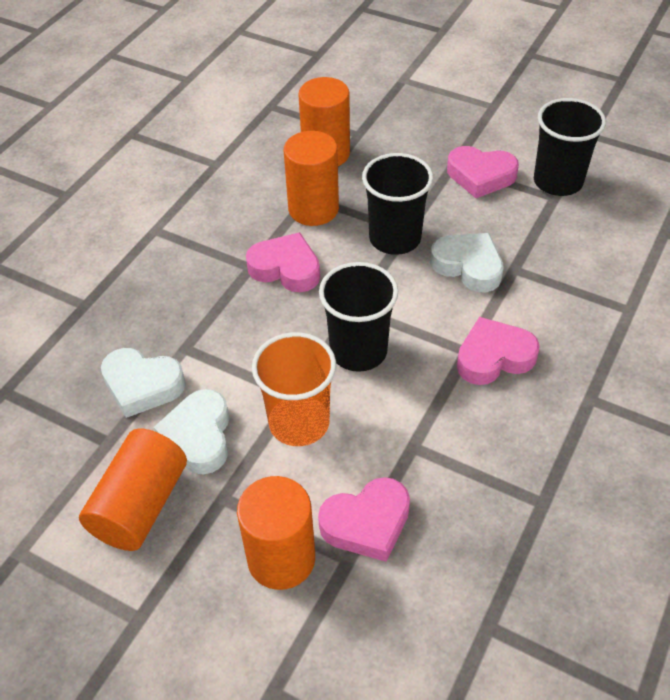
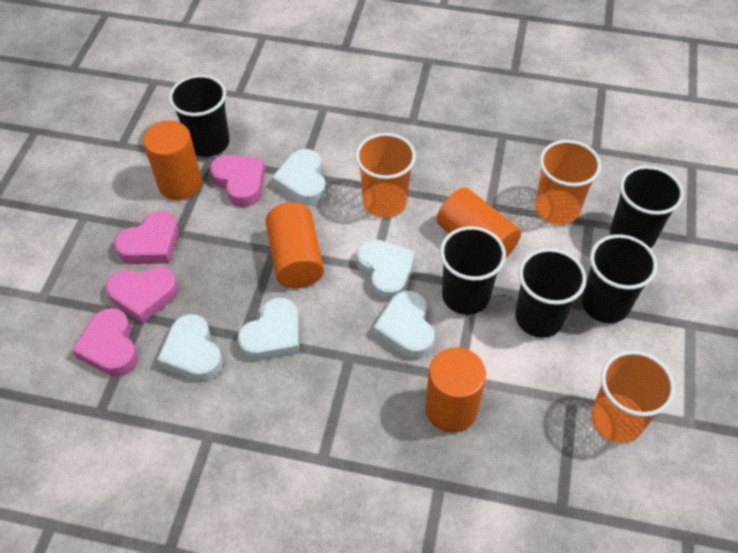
black cup: 3 -> 5
orange cup: 1 -> 3
white heart: 3 -> 5

